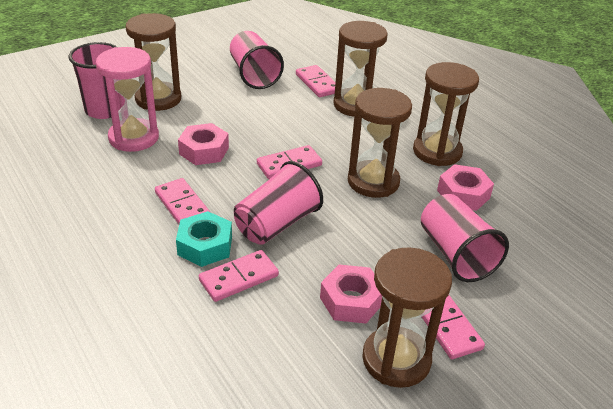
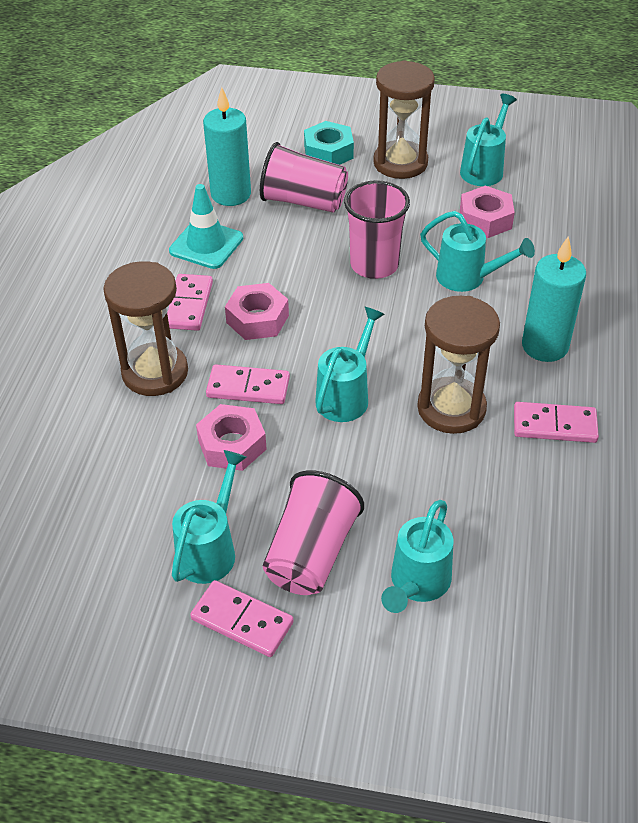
brown hourglass: 5 -> 3
pink cup: 4 -> 3
pink domino: 5 -> 4
pink hourglass: 1 -> 0
turquoise candle: 0 -> 2
turquoise traffic cone: 0 -> 1
turquoise watering can: 0 -> 5

